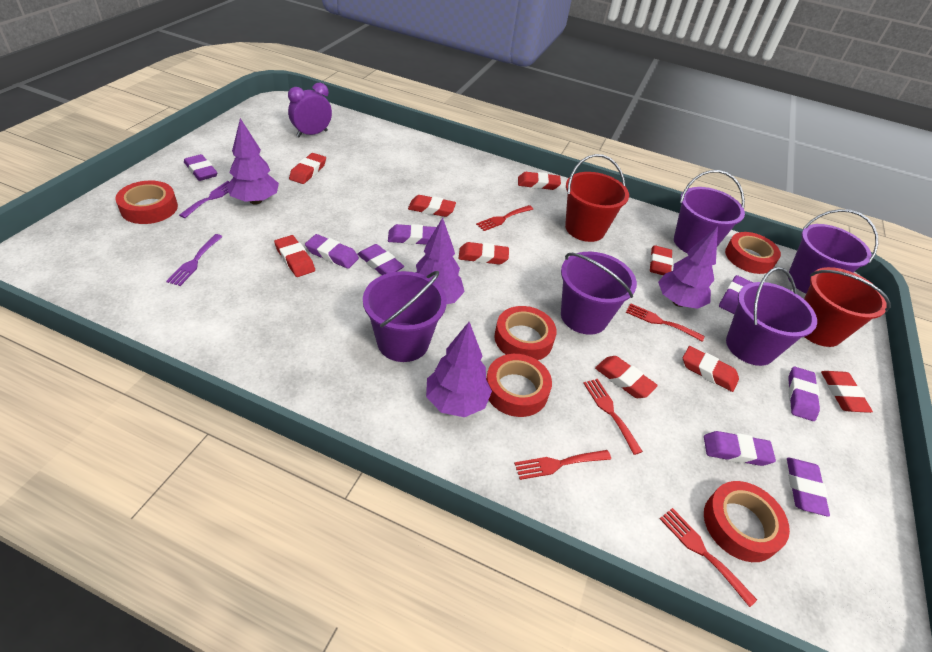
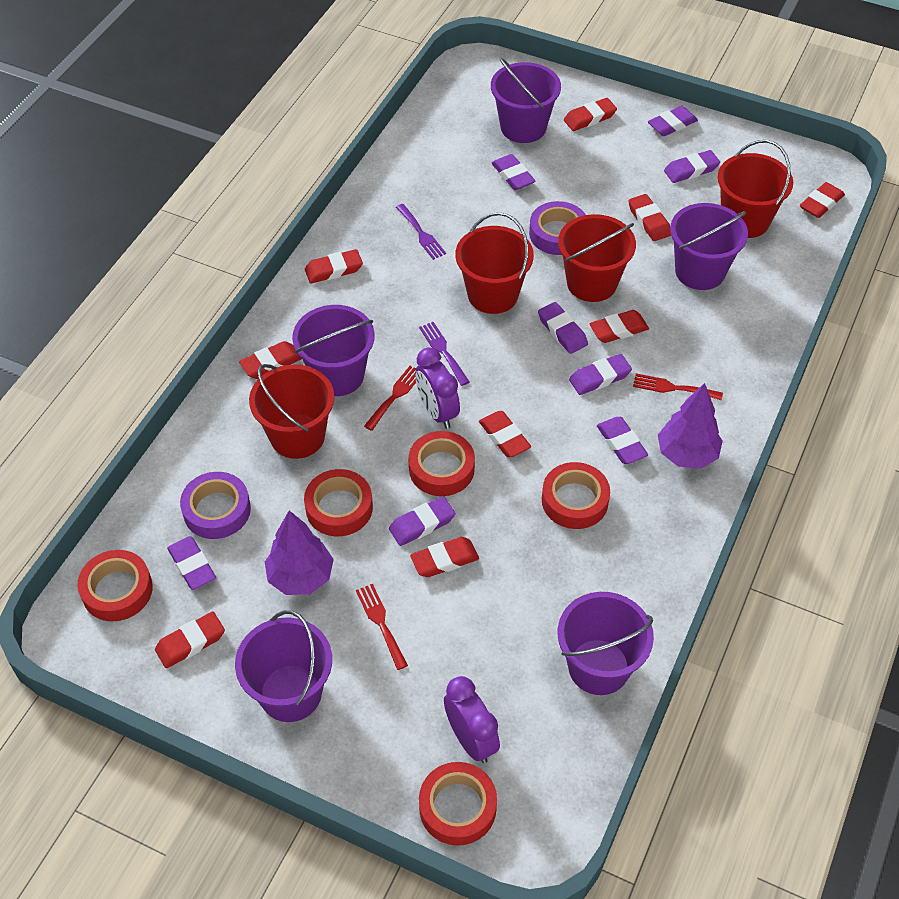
purple clock: 1 -> 2
purple tape: 0 -> 2
purple tree: 4 -> 2
red bucket: 2 -> 4
red fork: 5 -> 3

